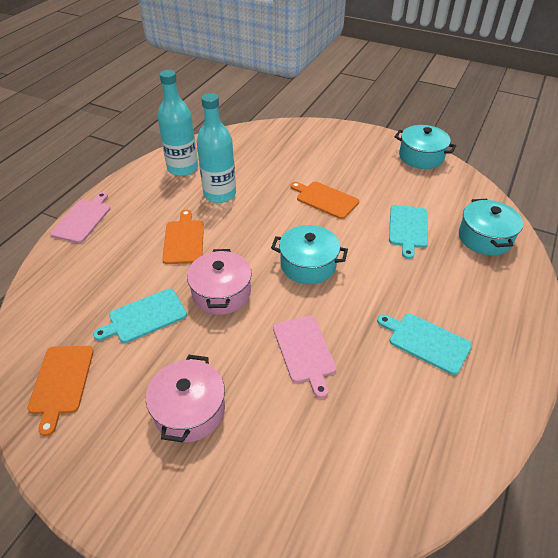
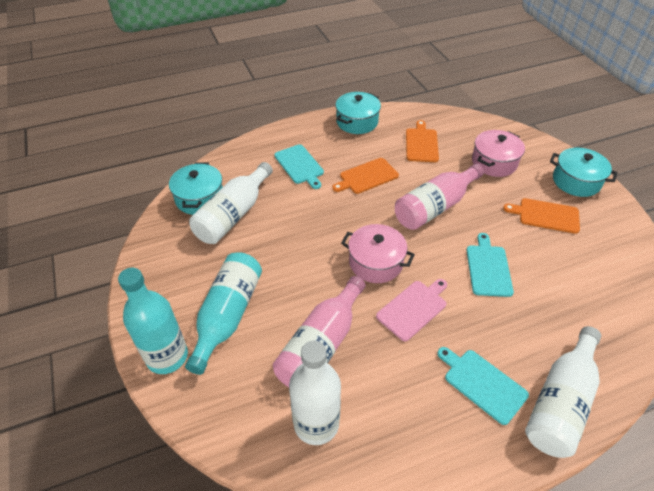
pink bottle: 0 -> 2
pink cutting board: 2 -> 1
white bottle: 0 -> 3

